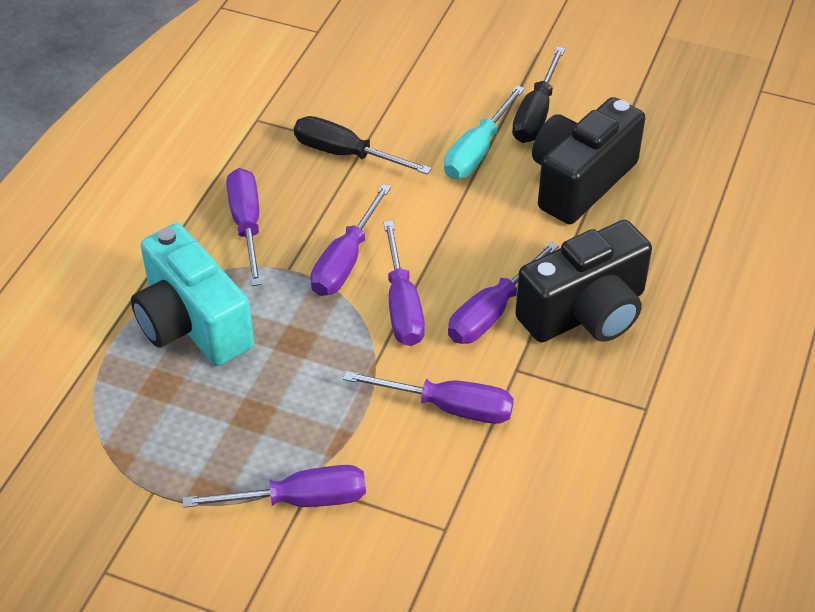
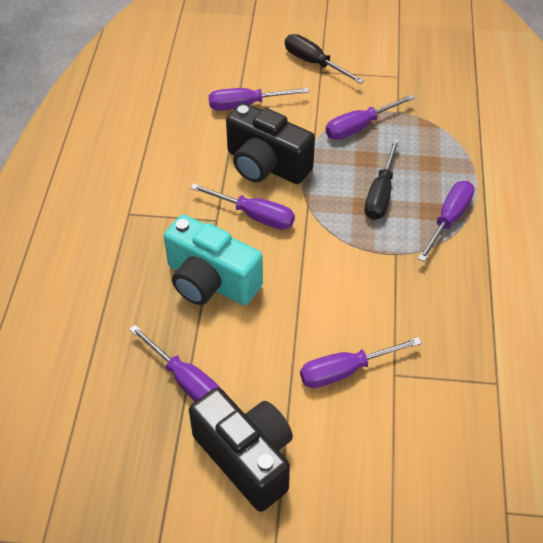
turquoise screwdriver: 1 -> 0

